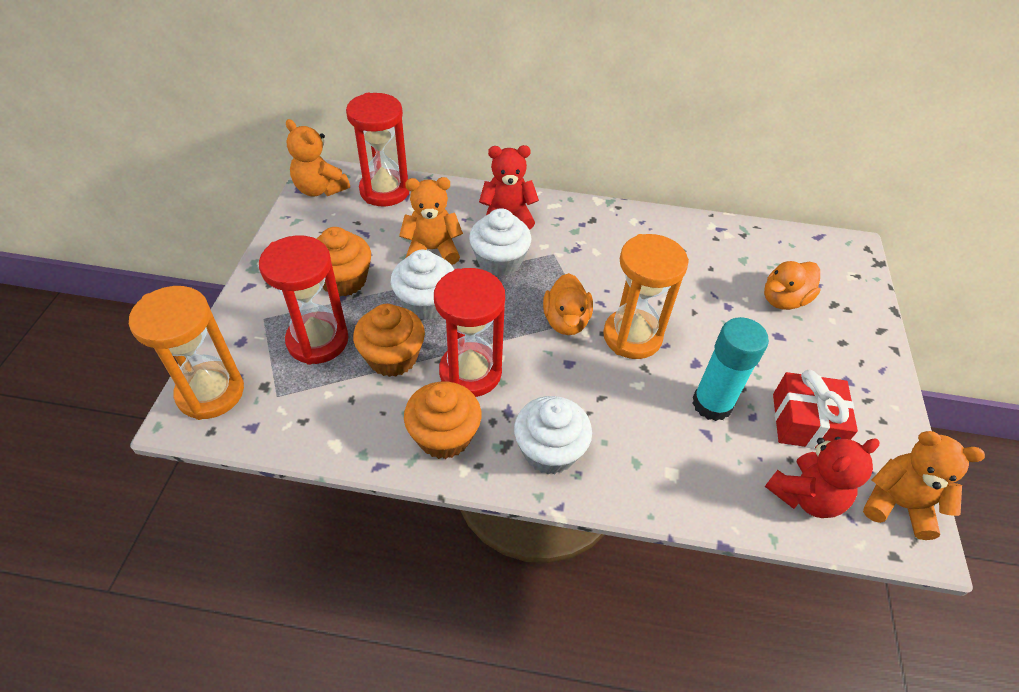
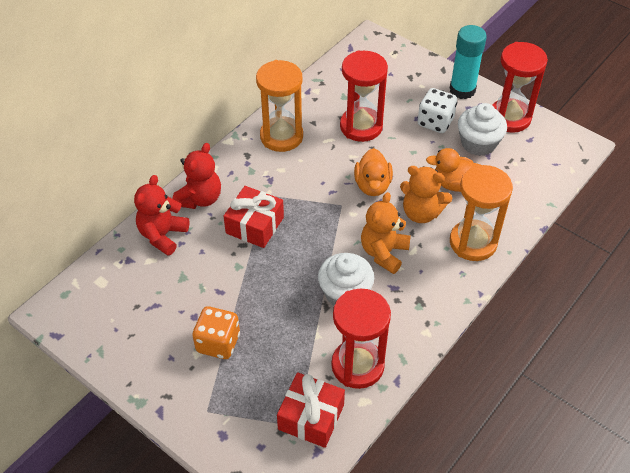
orange cupcake: 3 -> 0
orange dice: 0 -> 1
orange teddy bear: 3 -> 2
red gift: 1 -> 2
white cupcake: 3 -> 2
white dice: 0 -> 1

